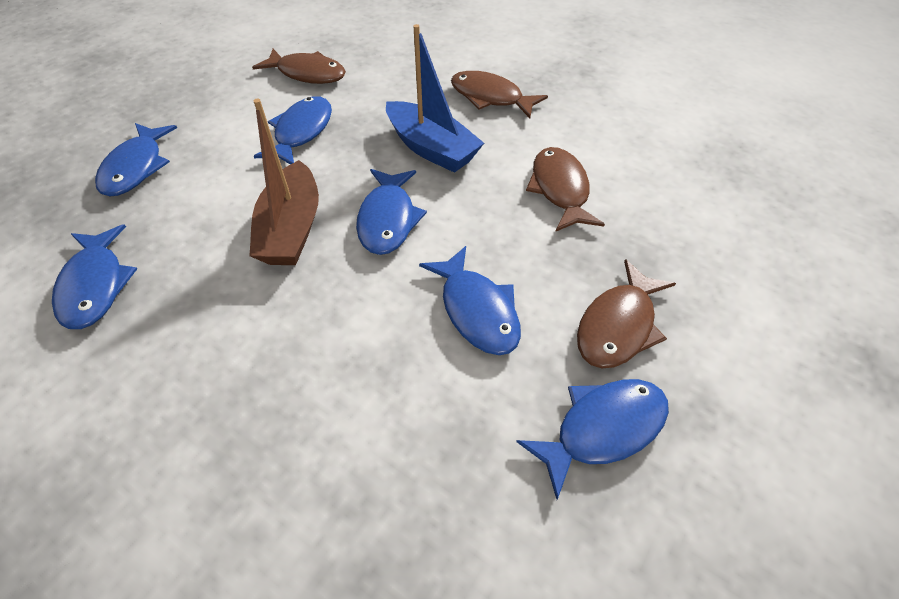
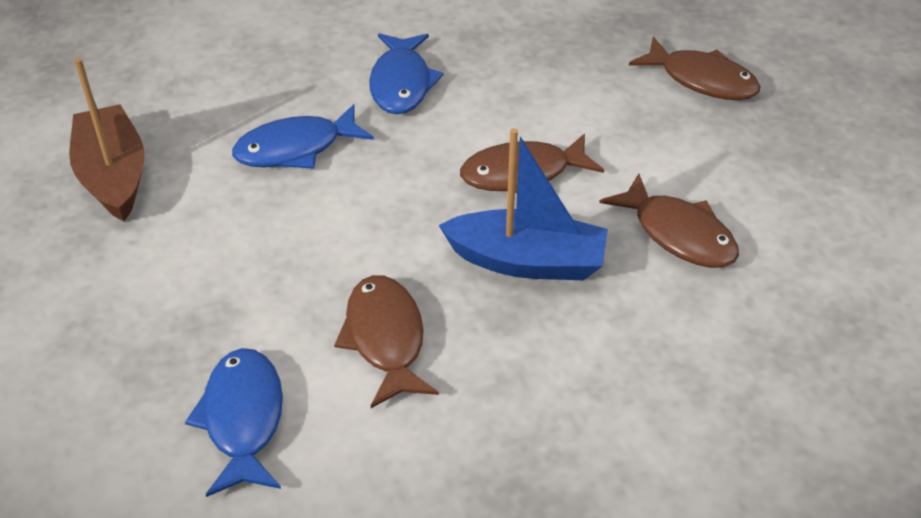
blue fish: 6 -> 3

